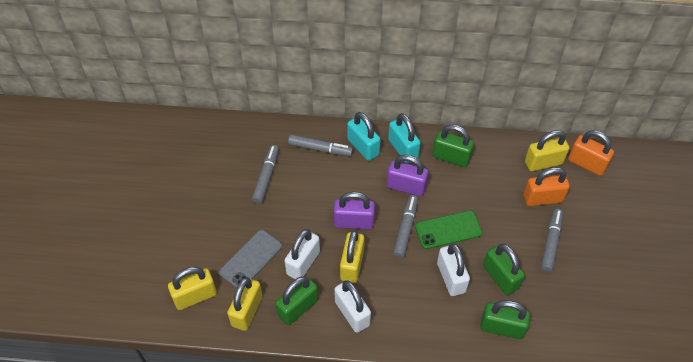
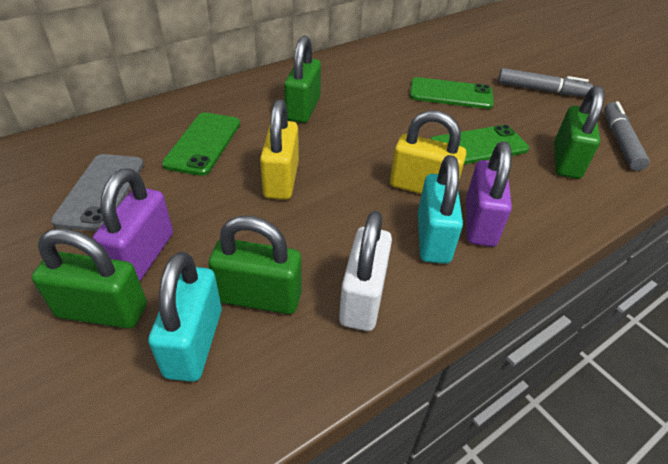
green phone: 1 -> 3
grey marker: 4 -> 2
orange padlock: 2 -> 0
white padlock: 3 -> 1
yellow padlock: 4 -> 2

